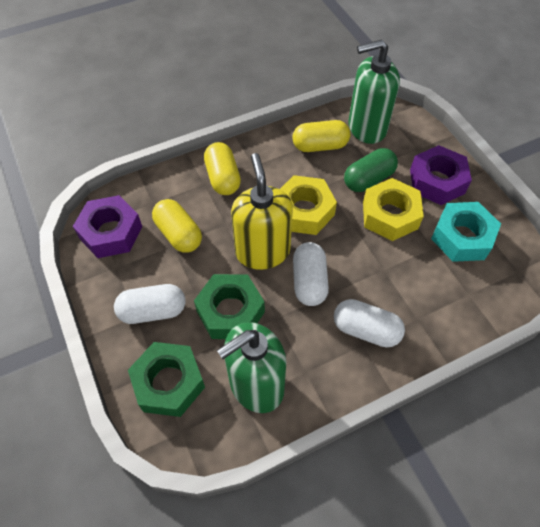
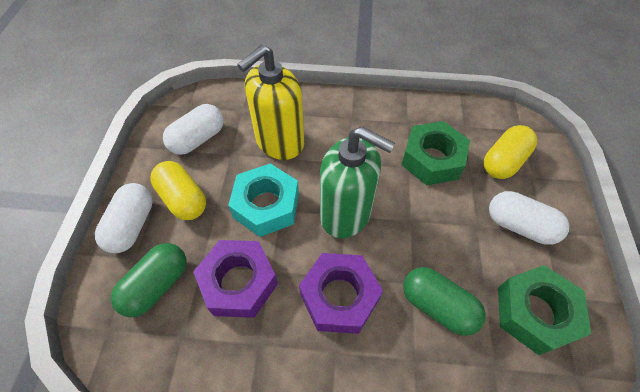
green capsule: 1 -> 2
green soap dispenser: 2 -> 1
yellow capsule: 3 -> 2
yellow nut: 2 -> 0

